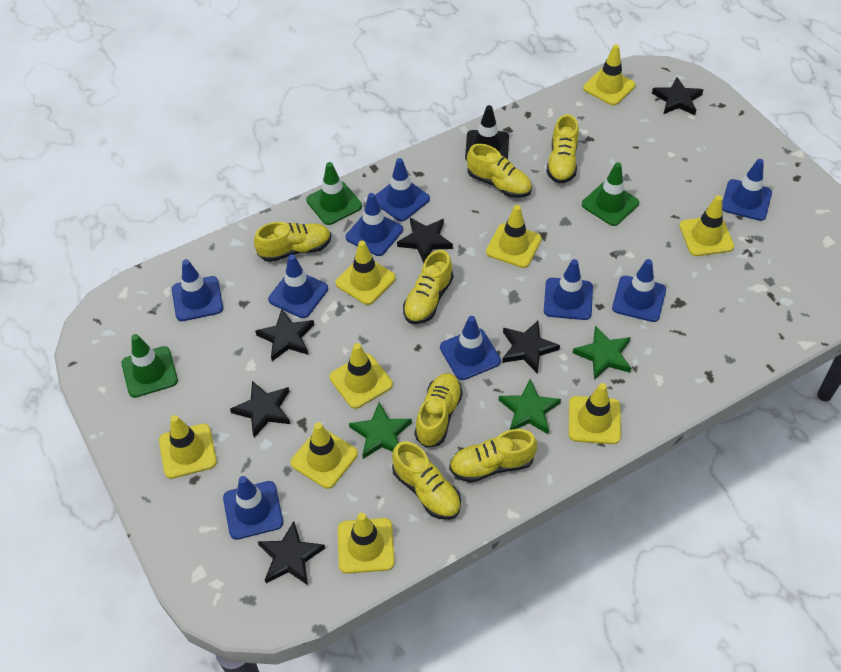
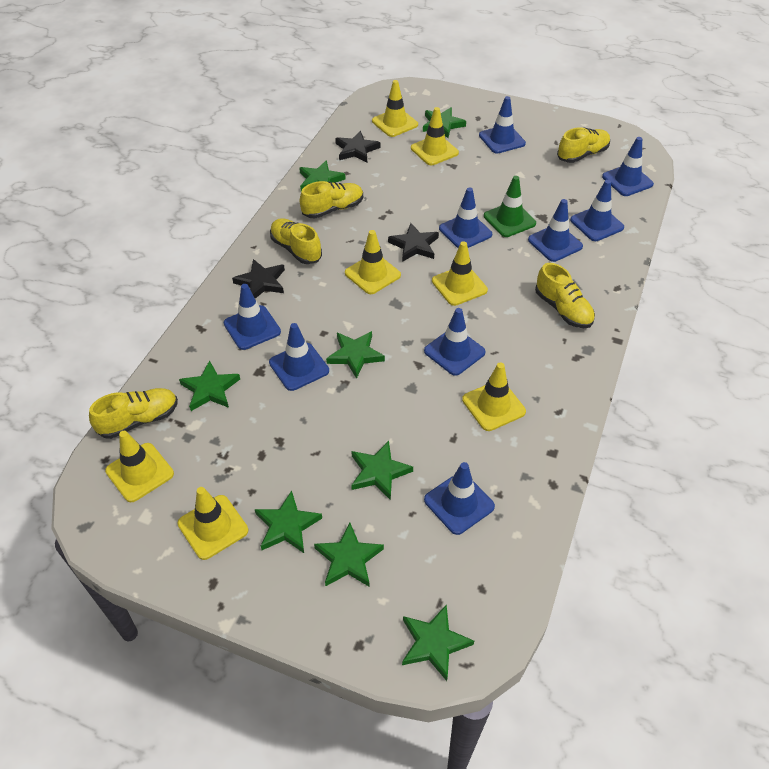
black star: 6 -> 3
black traffic cone: 1 -> 0
green star: 3 -> 8
green traffic cone: 3 -> 1
yellow shoe: 7 -> 5
yellow traffic cone: 9 -> 7

